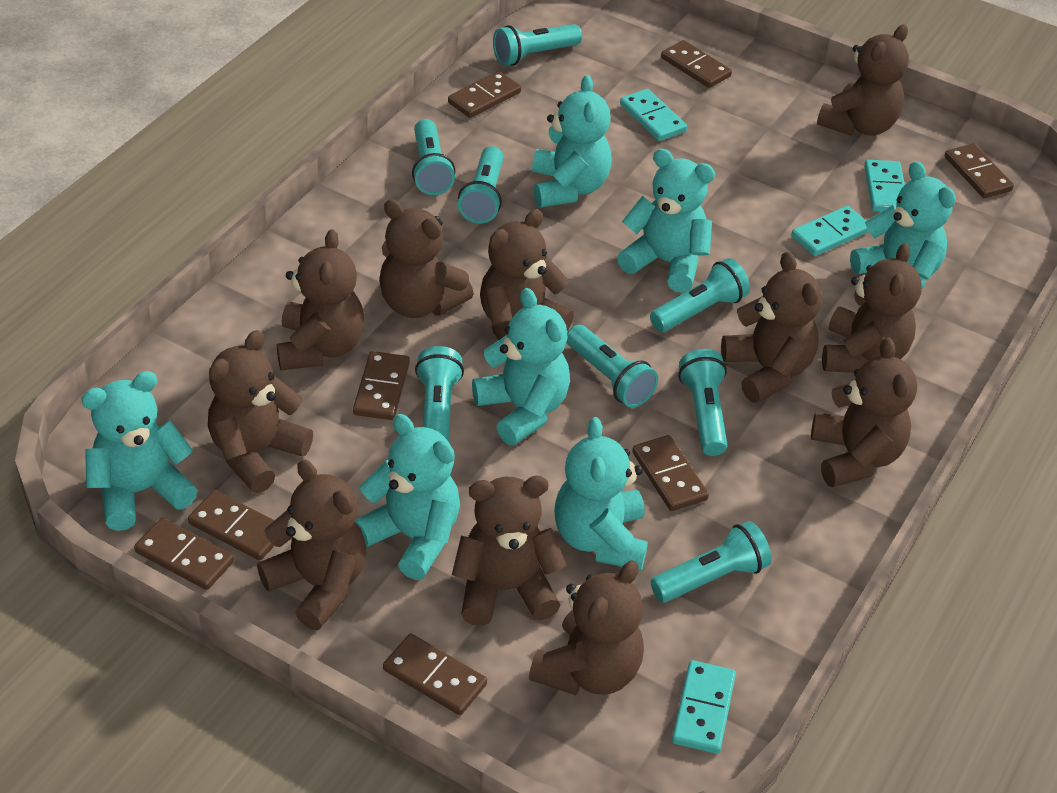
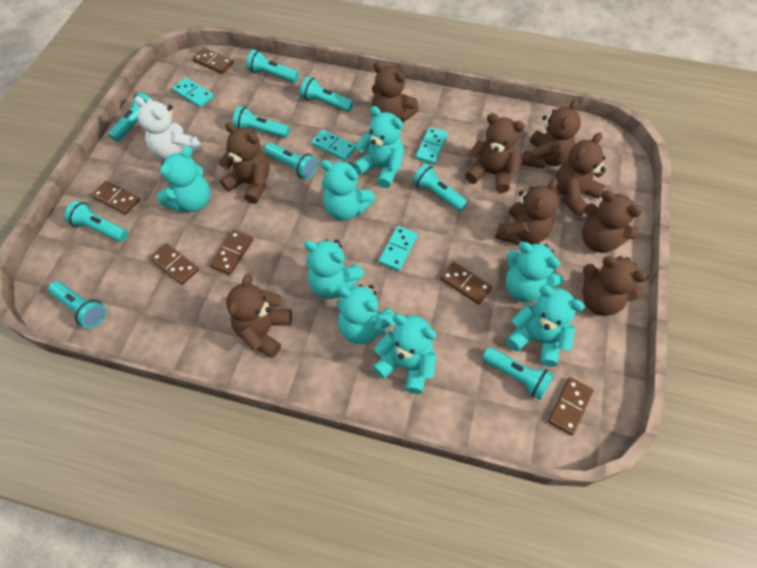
brown domino: 8 -> 6
brown teddy bear: 11 -> 9
turquoise flashlight: 8 -> 9
turquoise teddy bear: 7 -> 8
white teddy bear: 0 -> 1

